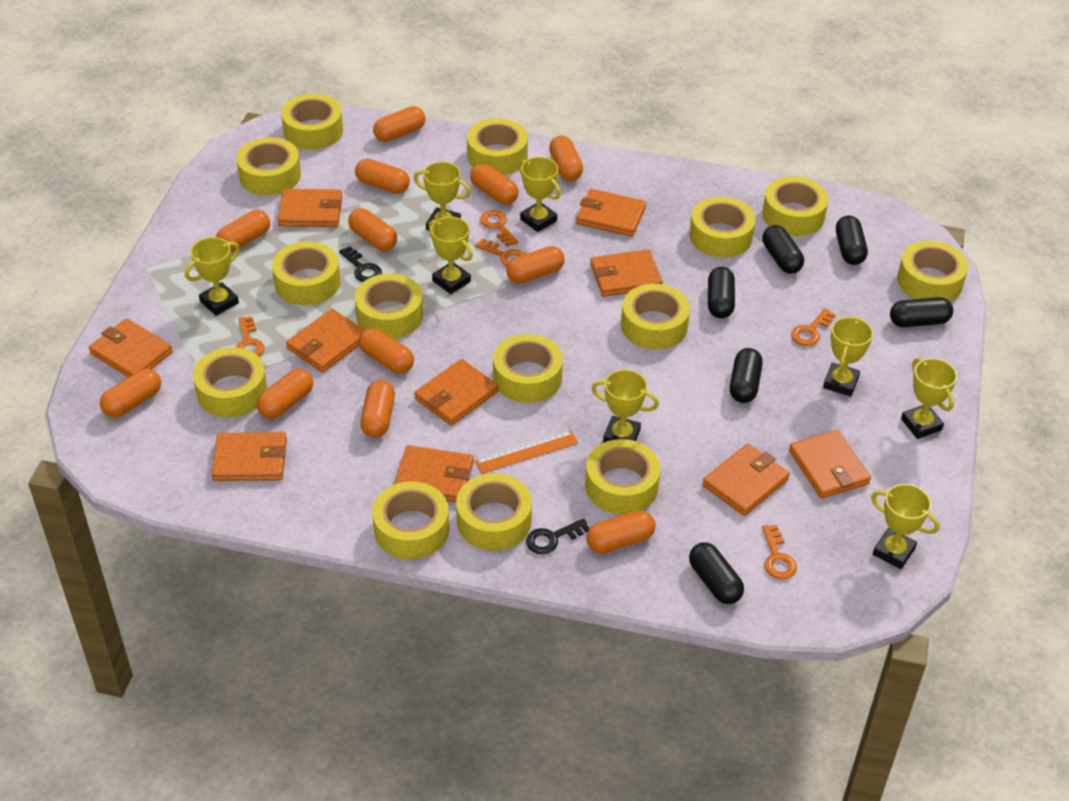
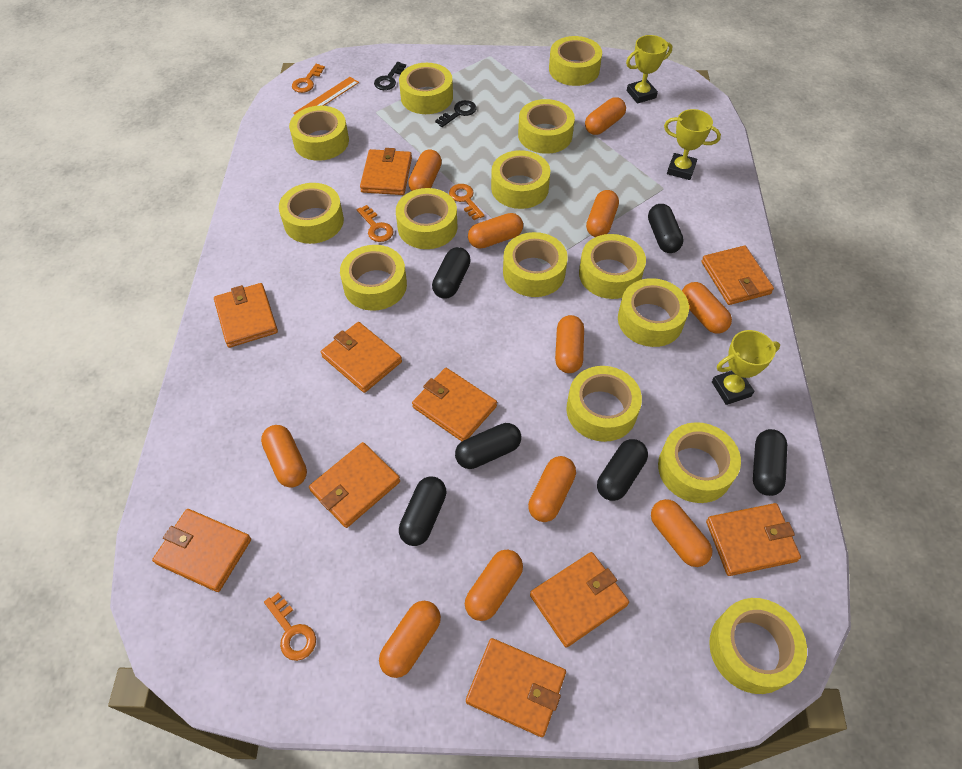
orange capsule: 12 -> 11
orange key: 5 -> 4
yellow trophy: 8 -> 3

